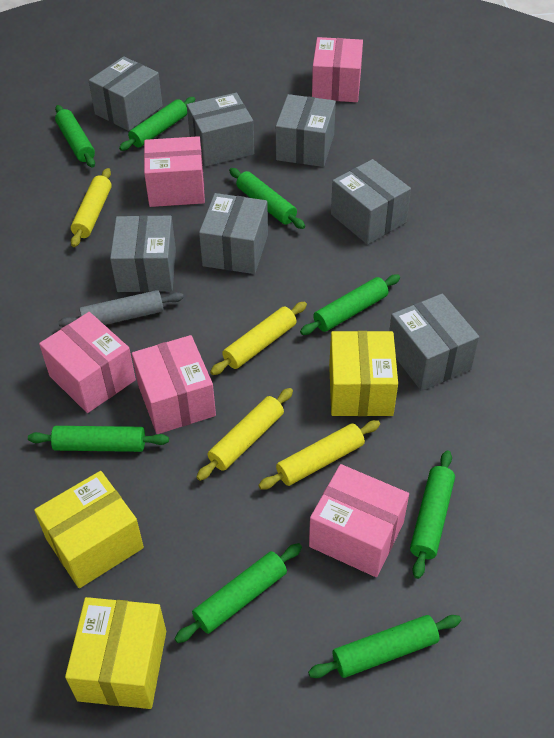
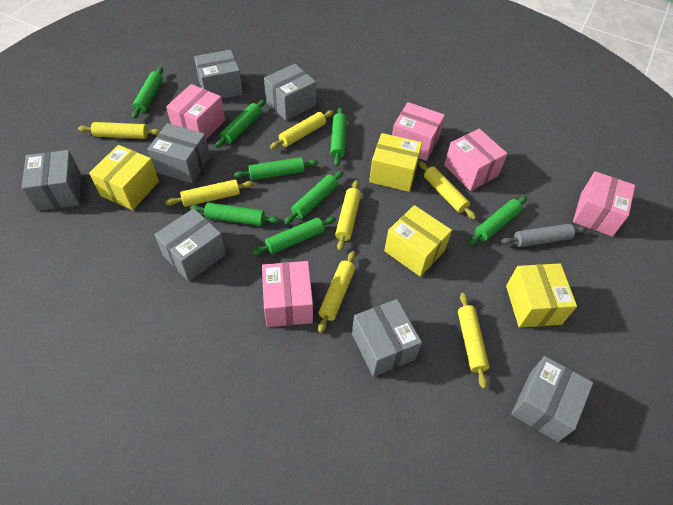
yellow box: 3 -> 4
yellow rolling pin: 4 -> 7

